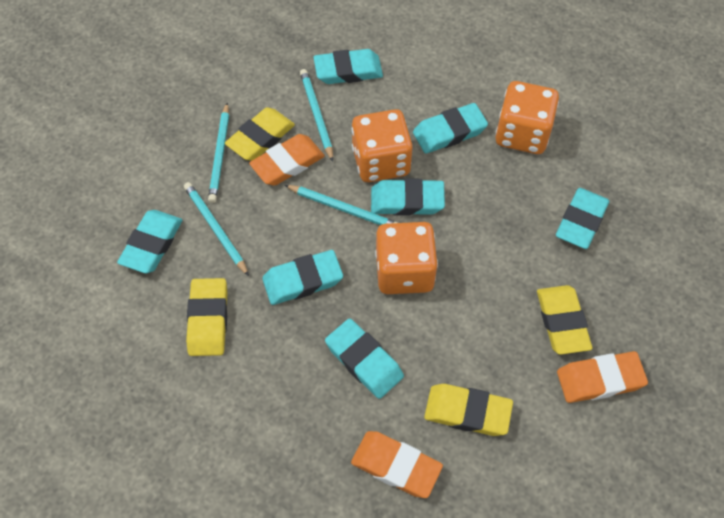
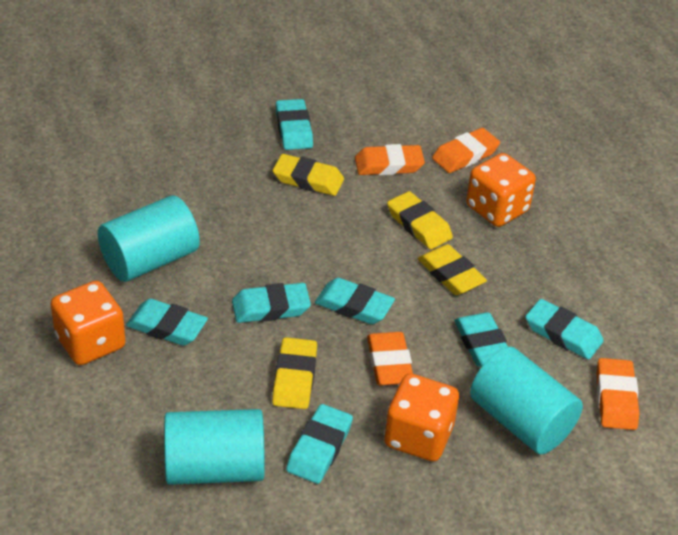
orange eraser: 3 -> 4
turquoise cylinder: 0 -> 3
turquoise pencil: 4 -> 0

